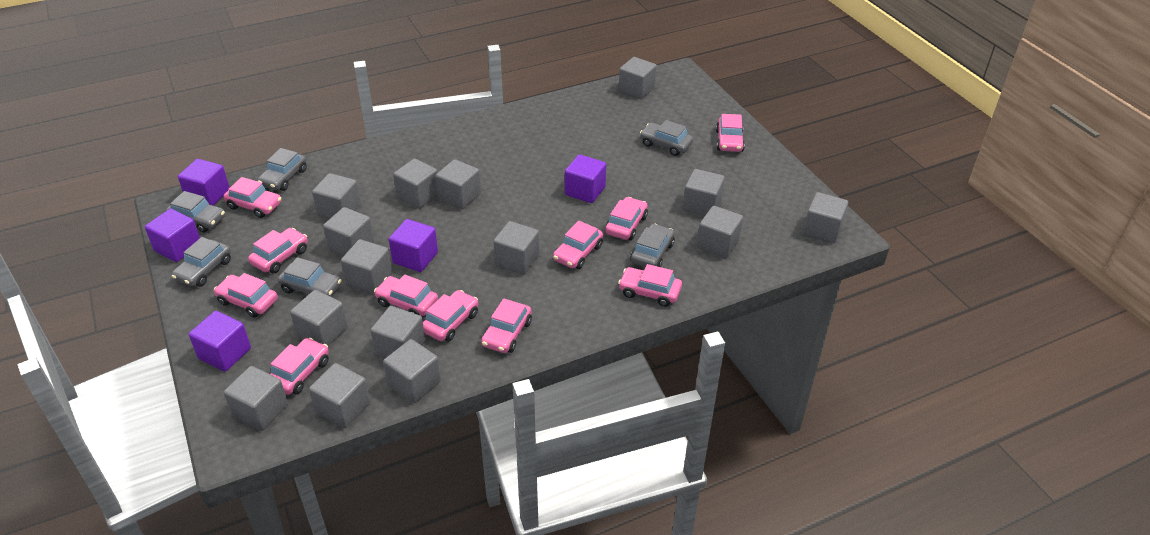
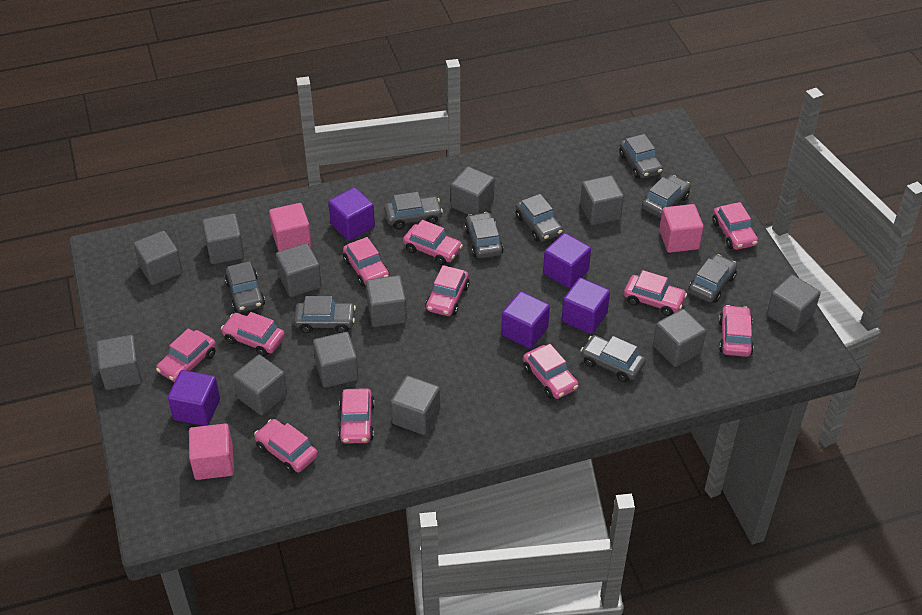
grey car: 6 -> 9
grey cube: 15 -> 12
pink cube: 0 -> 3

